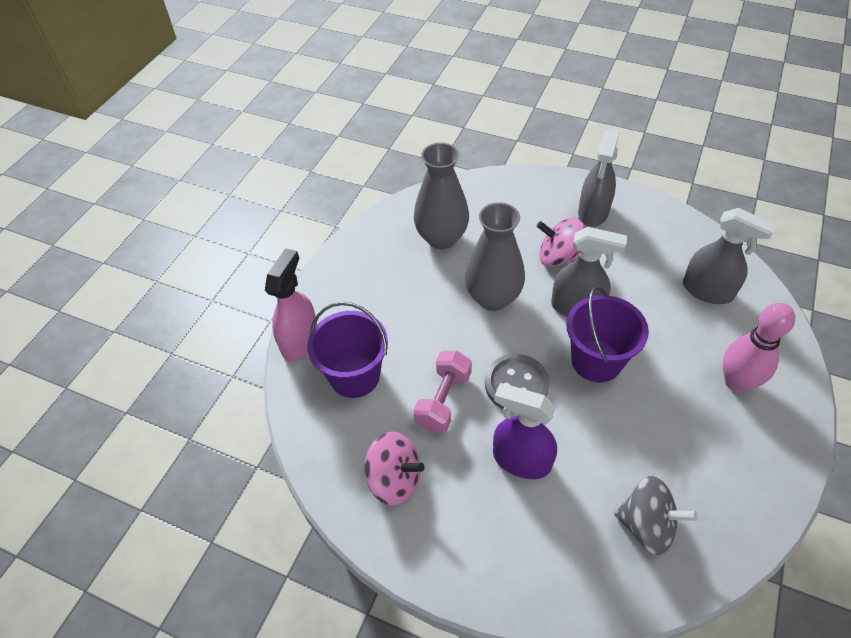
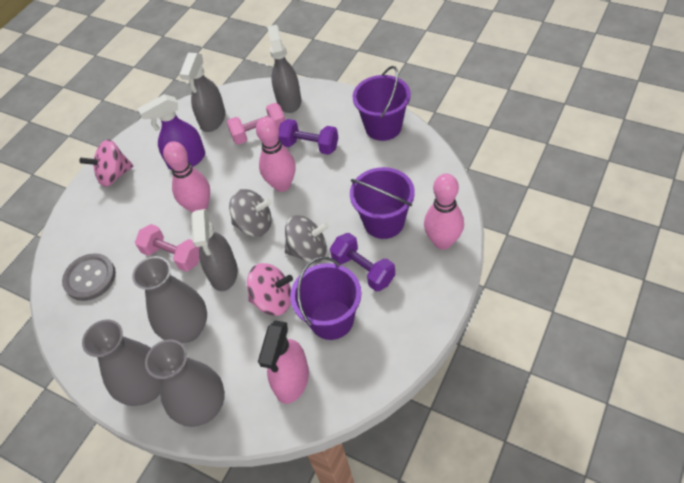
grey spinning top: 1 -> 2
grey vase: 2 -> 3
pink bowling pin: 1 -> 3
pink dumbbell: 1 -> 2
purple bucket: 2 -> 3
purple dumbbell: 0 -> 2

